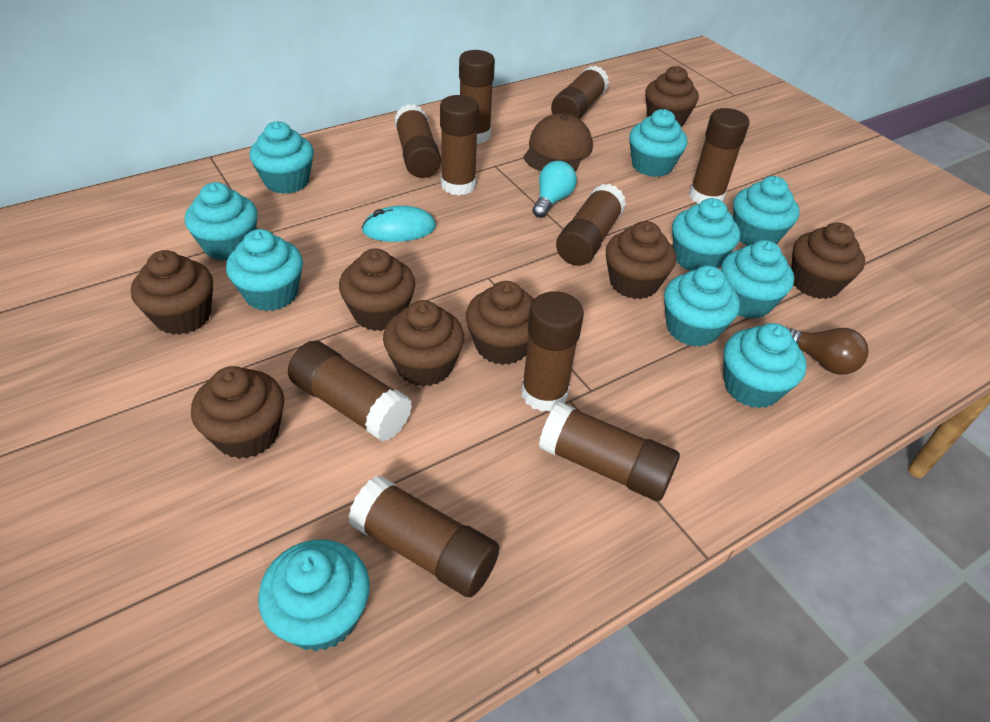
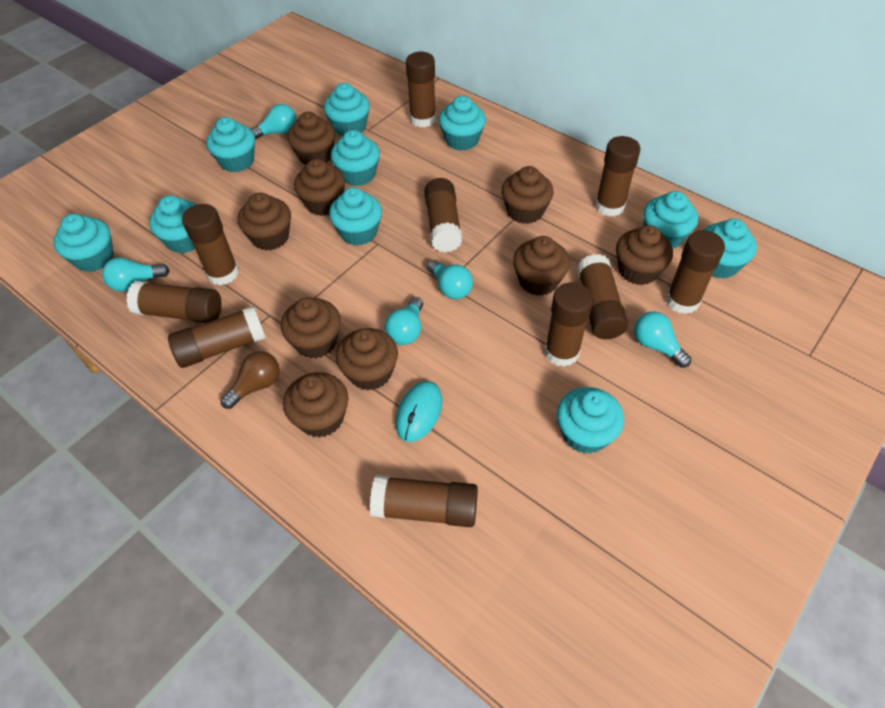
brown cap: 1 -> 0
brown cupcake: 8 -> 9
turquoise light bulb: 1 -> 5

